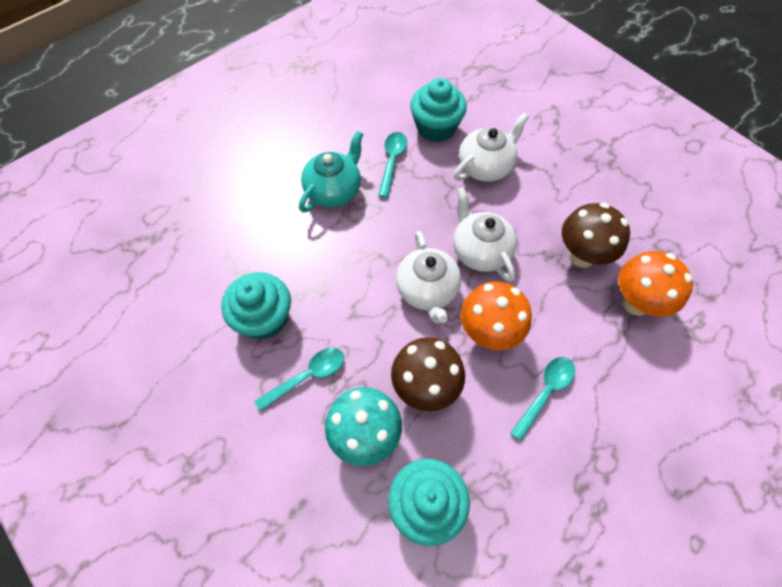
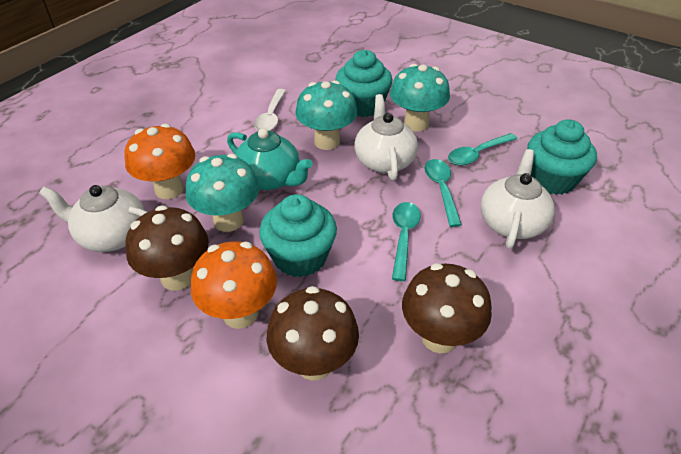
brown mushroom: 2 -> 3
turquoise mushroom: 1 -> 3
white spoon: 0 -> 1

